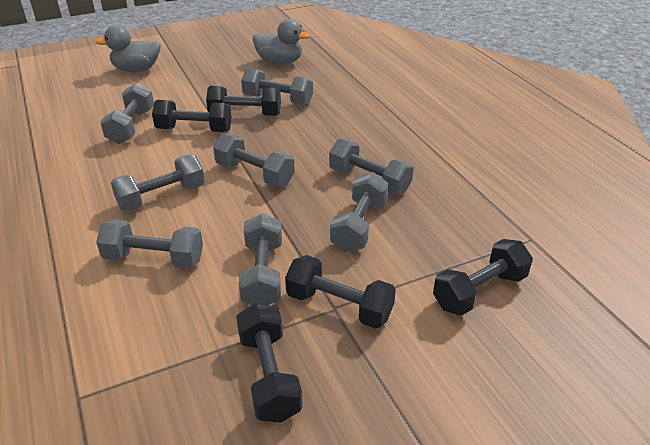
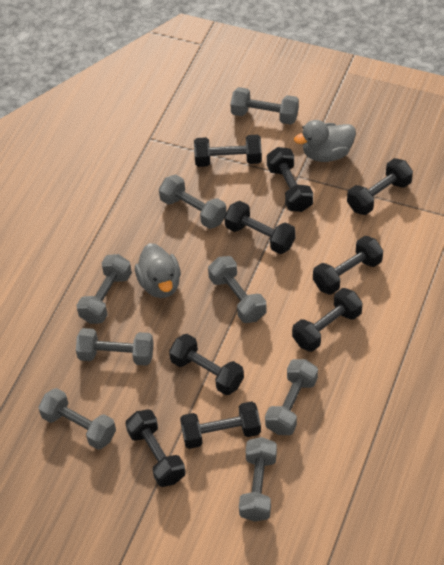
black dumbbell: 5 -> 9

